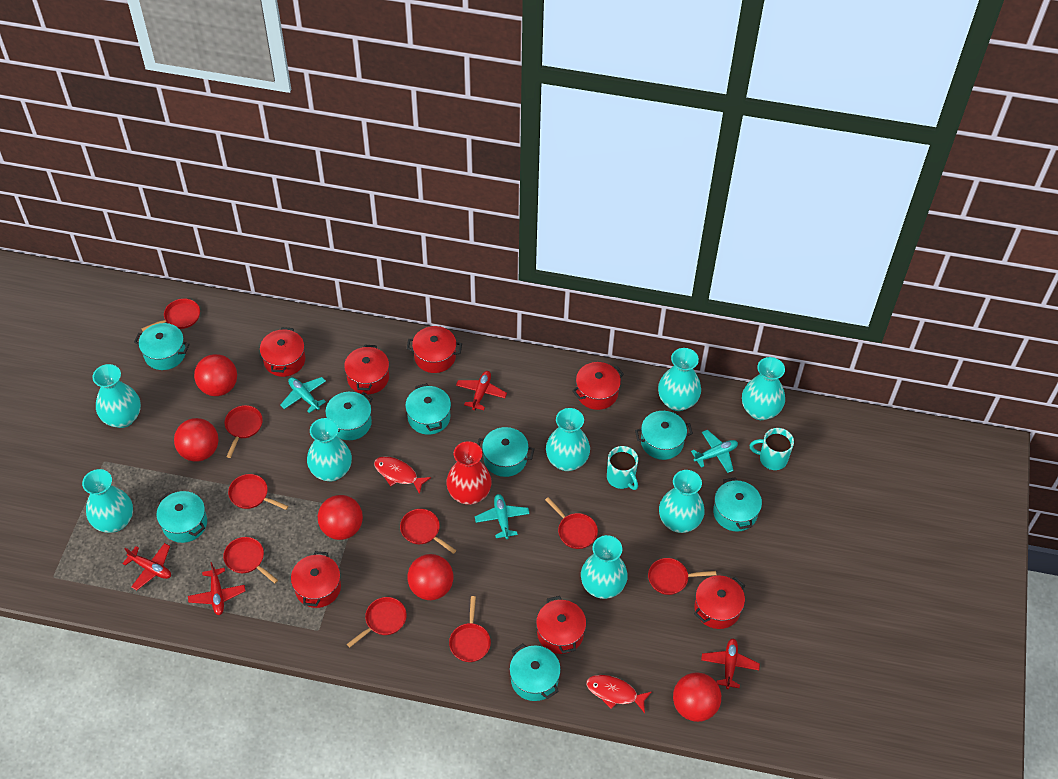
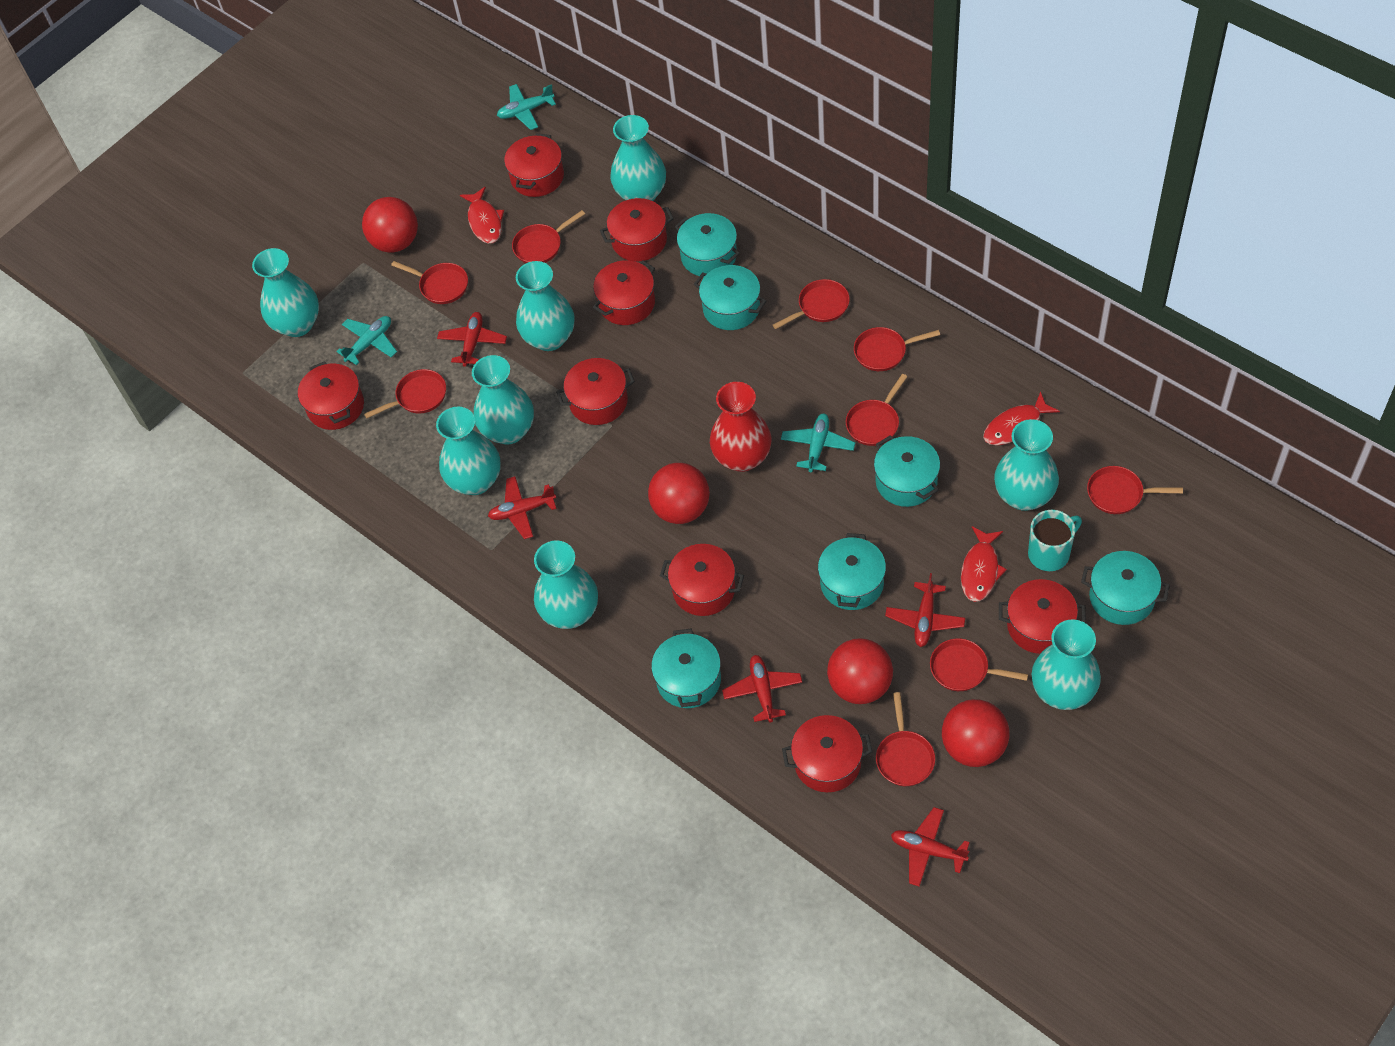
red ball: 5 -> 4
red fish: 2 -> 3
red plane: 4 -> 5
red pot: 7 -> 8
turquoise mug: 2 -> 1
turquoise pot: 8 -> 6

